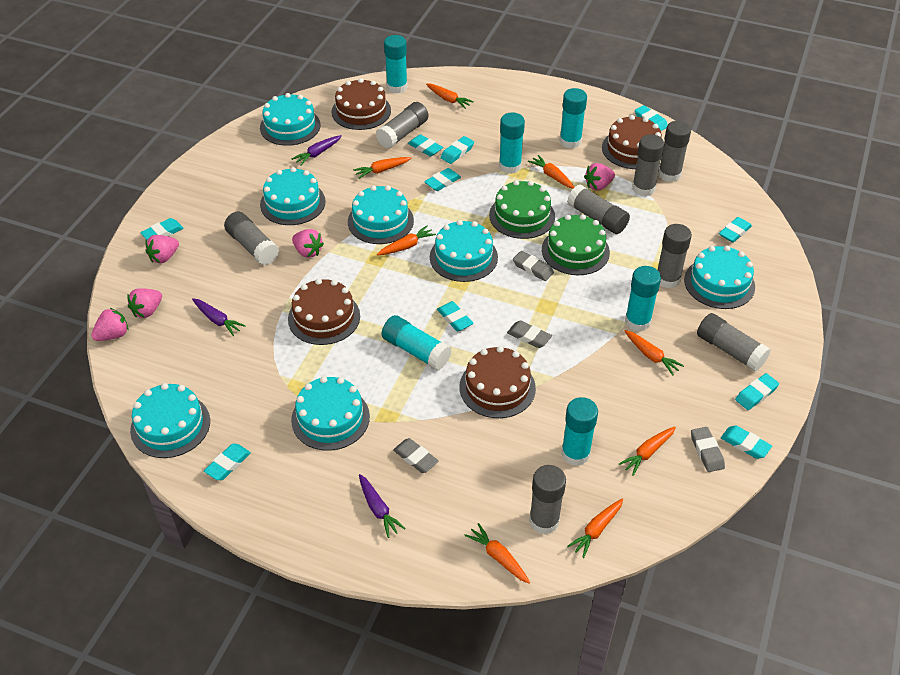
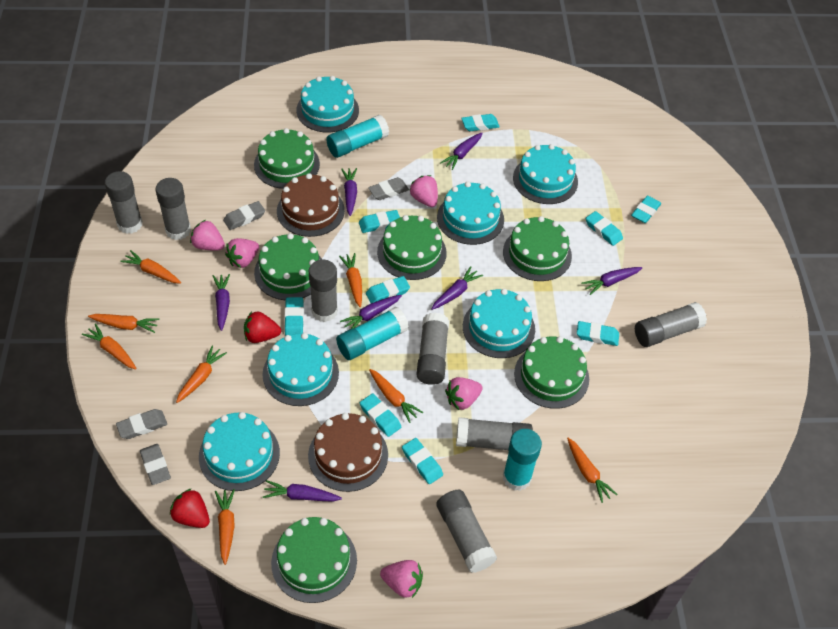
brown cake: 4 -> 2
green cake: 2 -> 6
grey glue stick: 8 -> 7
purple carrot: 3 -> 7
red strawberry: 0 -> 2
turquoise cake: 7 -> 6
turquoise eraser: 10 -> 9
turquoise glue stick: 6 -> 3

